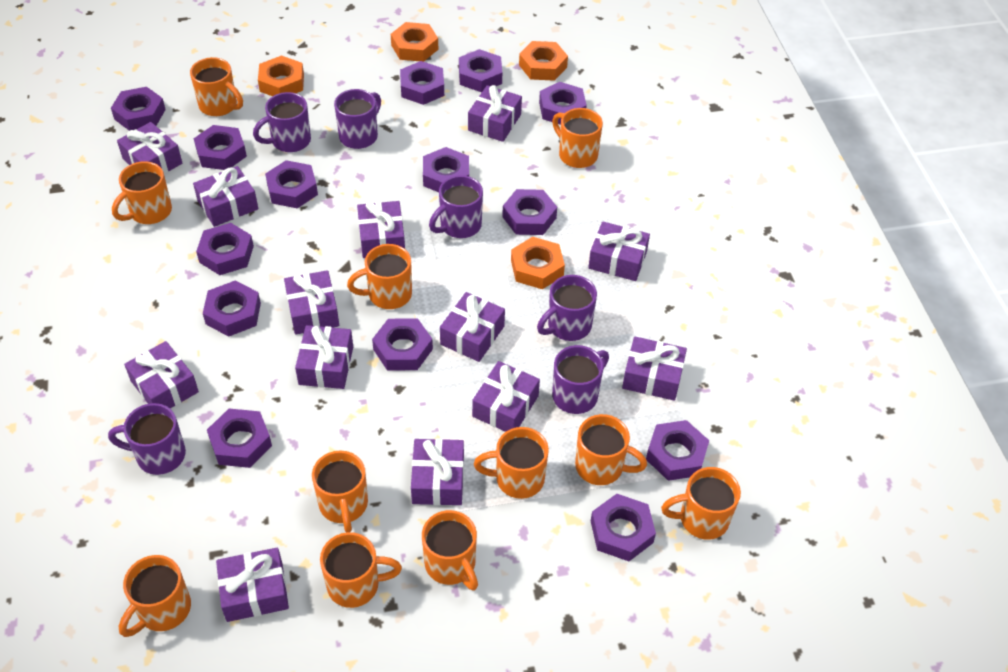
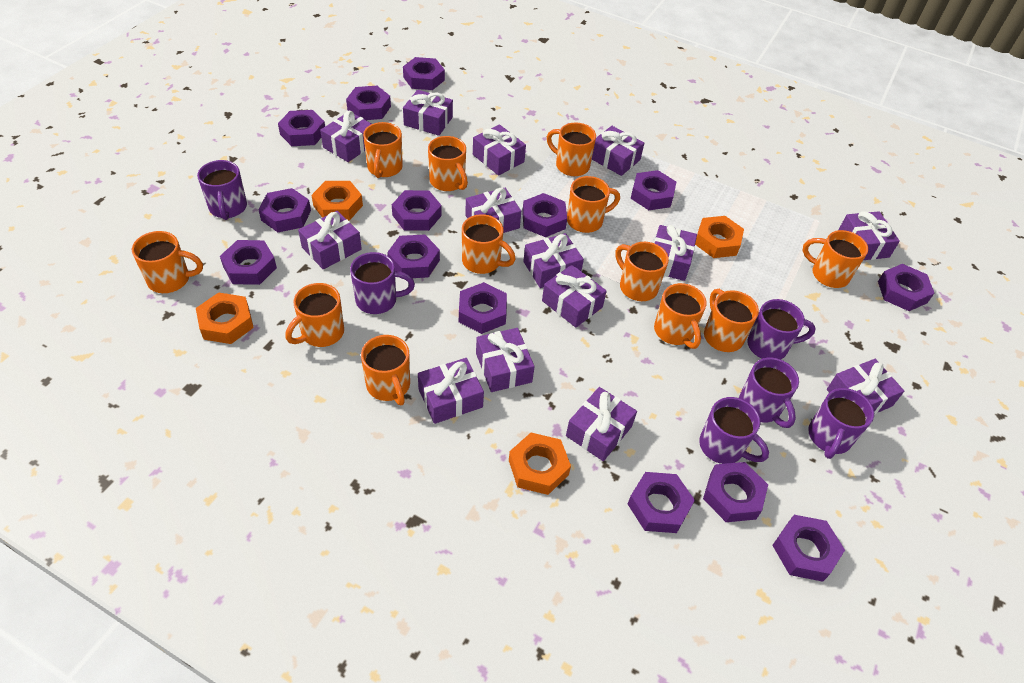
orange mug: 11 -> 12
purple gift: 13 -> 14

